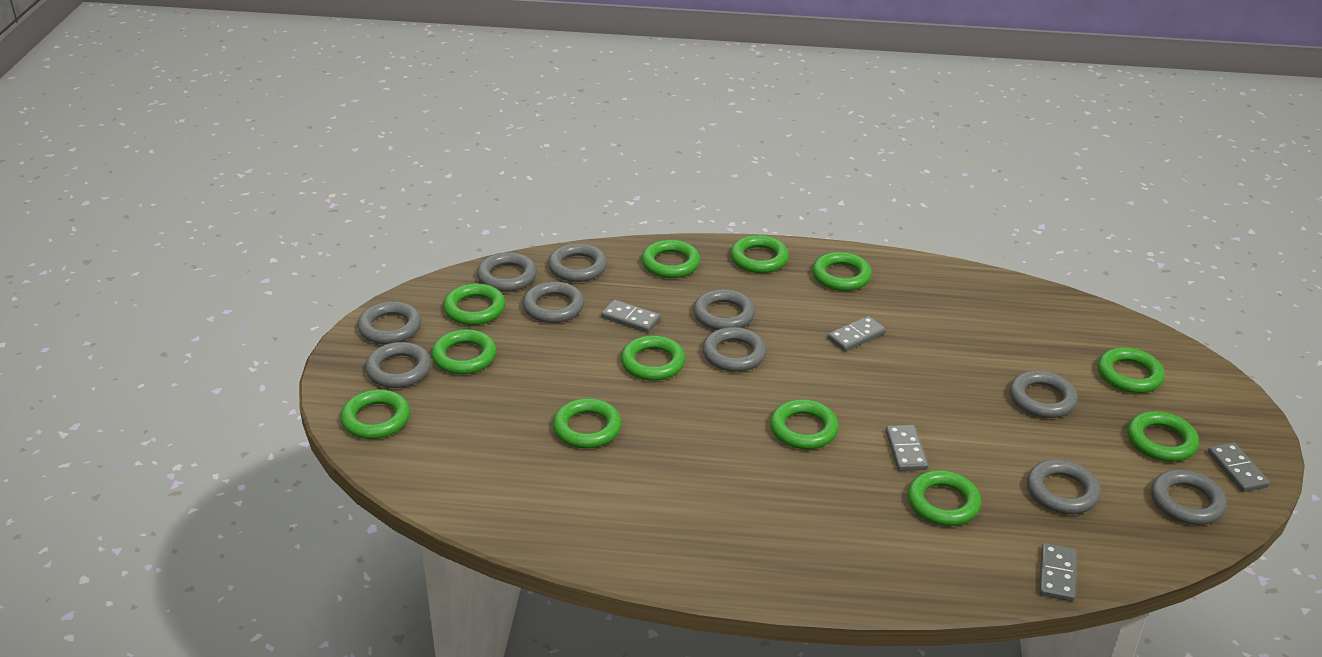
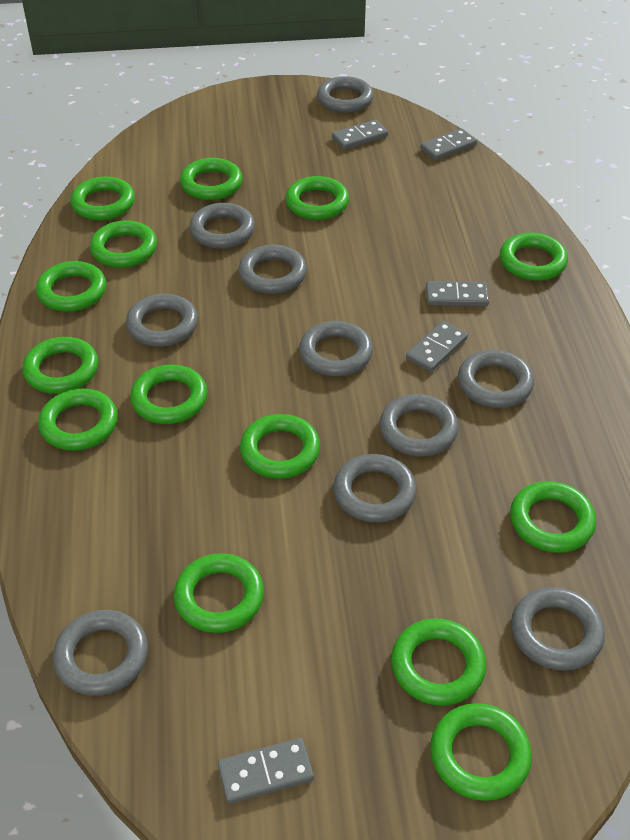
green ring: 12 -> 14

